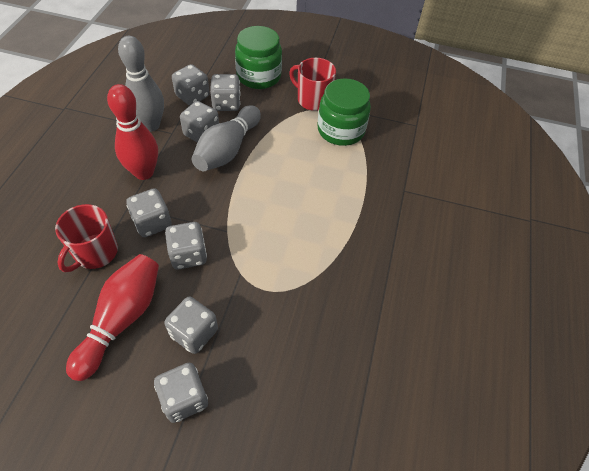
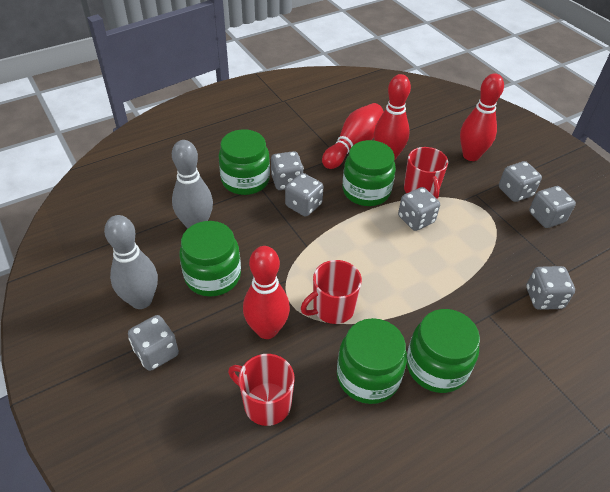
green jar: 2 -> 5
red bowling pin: 2 -> 4
red mug: 2 -> 3

